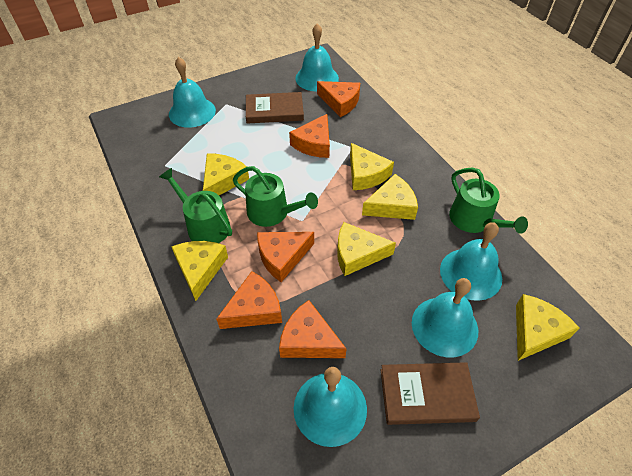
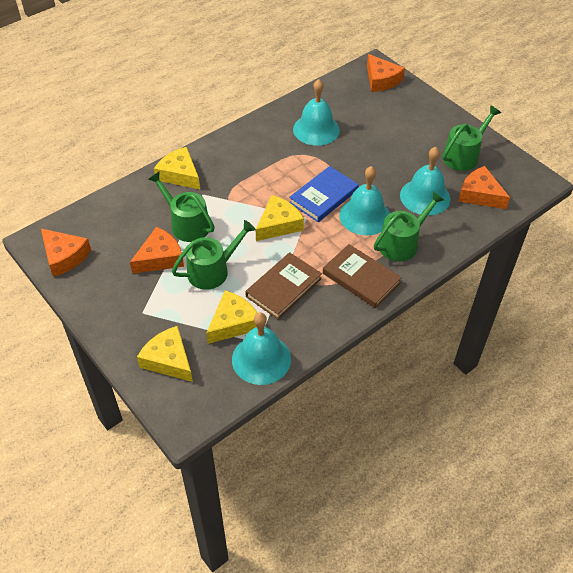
blue book: 0 -> 1
green watering can: 3 -> 4
orange cheese: 5 -> 4
turquoise bell: 5 -> 4
yellow cheese: 6 -> 4

